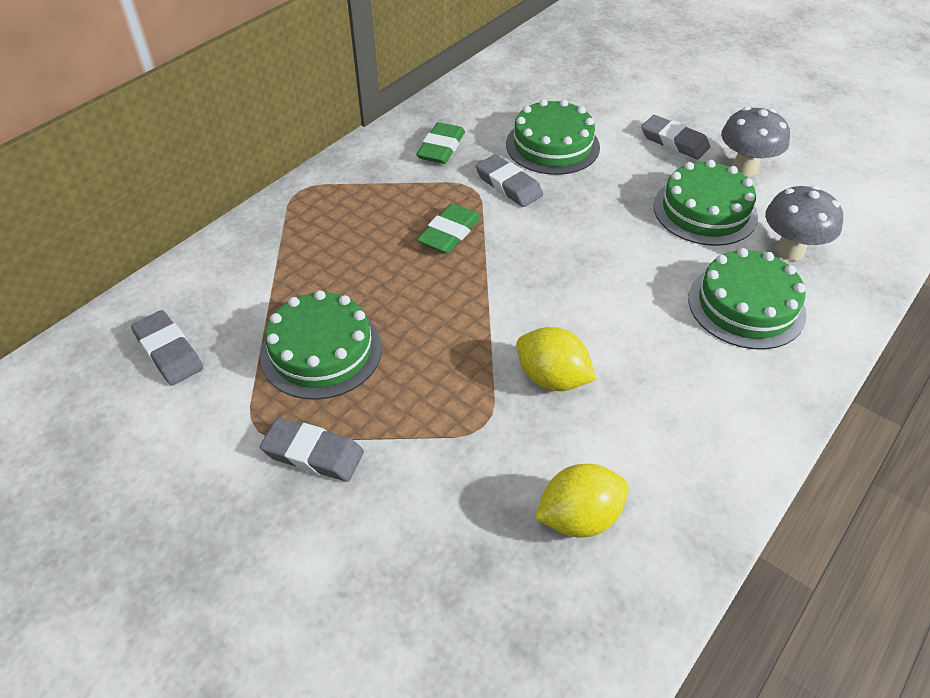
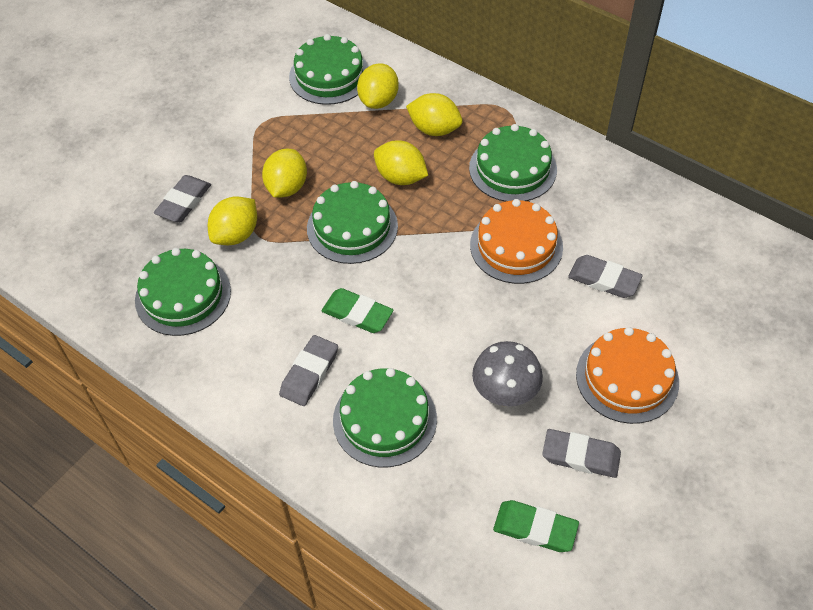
green cake: 4 -> 5
grey mushroom: 2 -> 1
orange cake: 0 -> 2
yellow lemon: 2 -> 5

